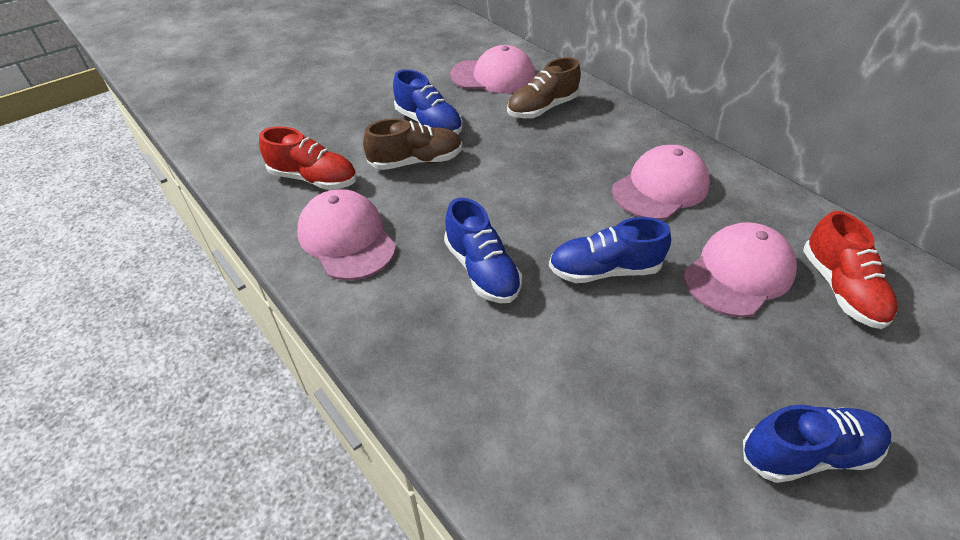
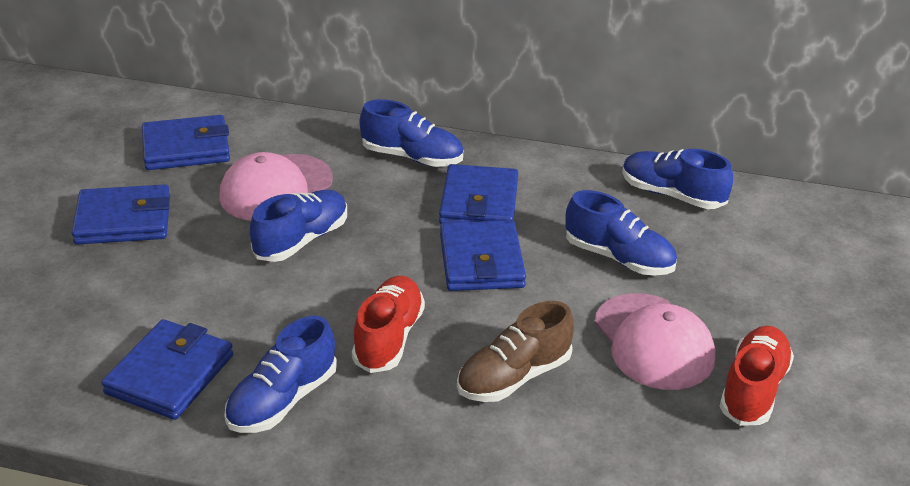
blue shoe: 4 -> 5
blue wallet: 0 -> 5
brown shoe: 2 -> 1
pink cap: 4 -> 2

